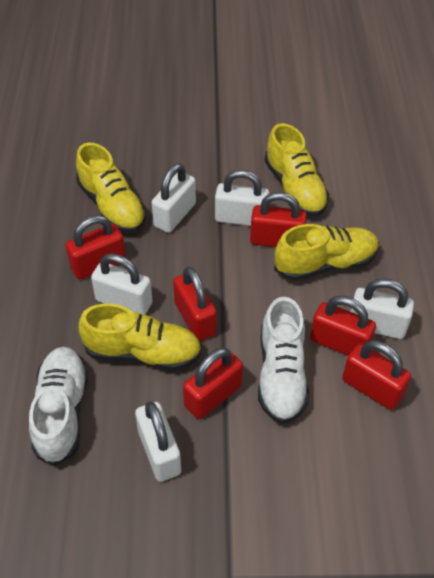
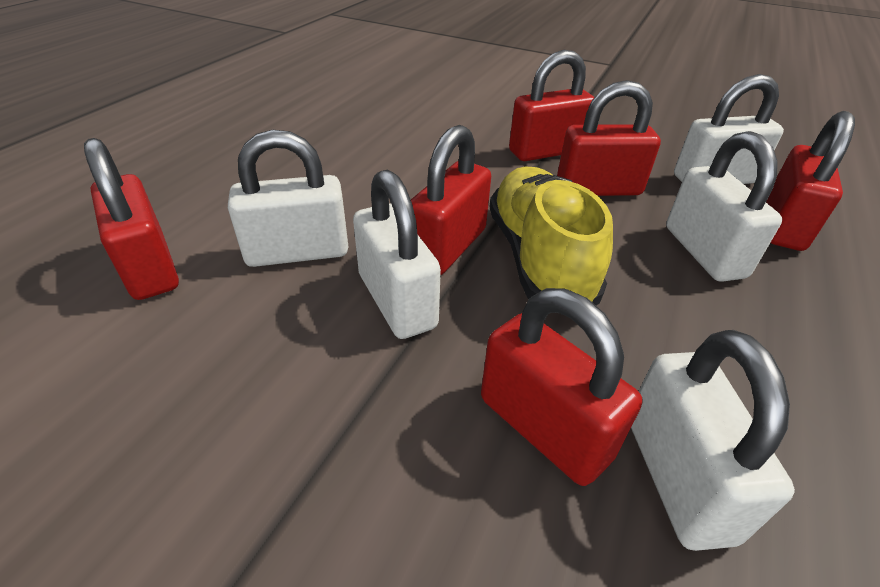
white shoe: 2 -> 0
yellow shoe: 4 -> 1

